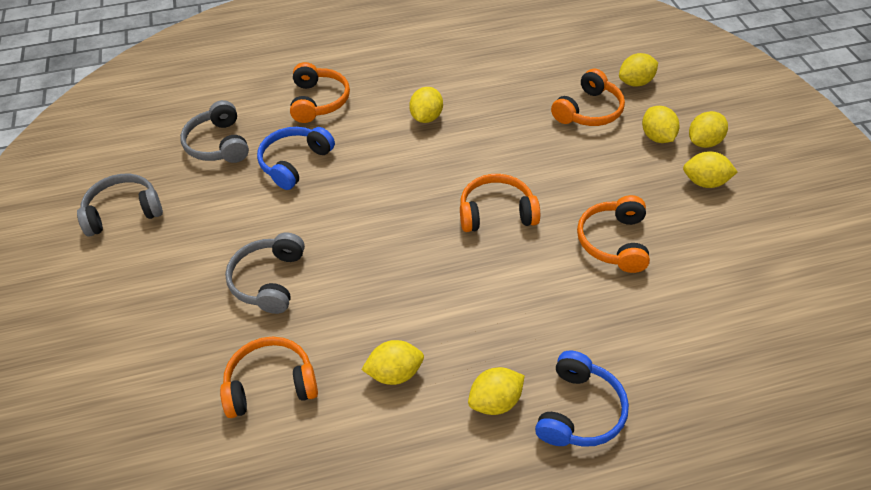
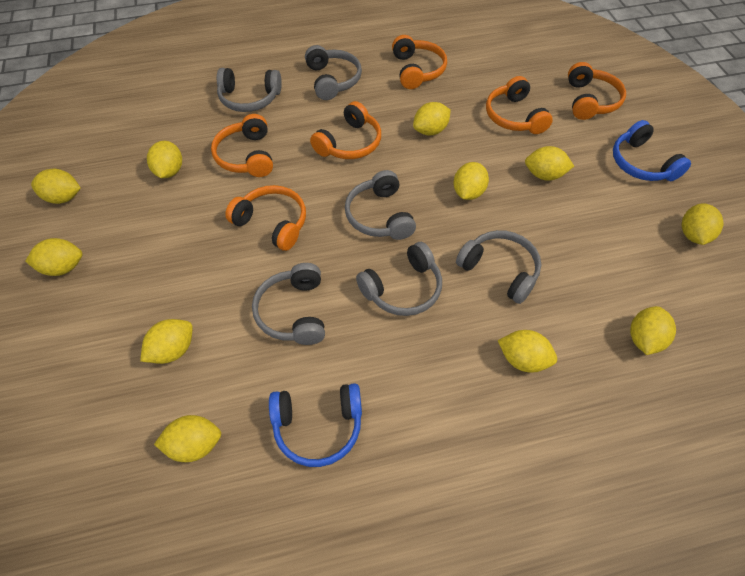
grey headphones: 3 -> 6
orange headphones: 5 -> 6
yellow lemon: 7 -> 11

